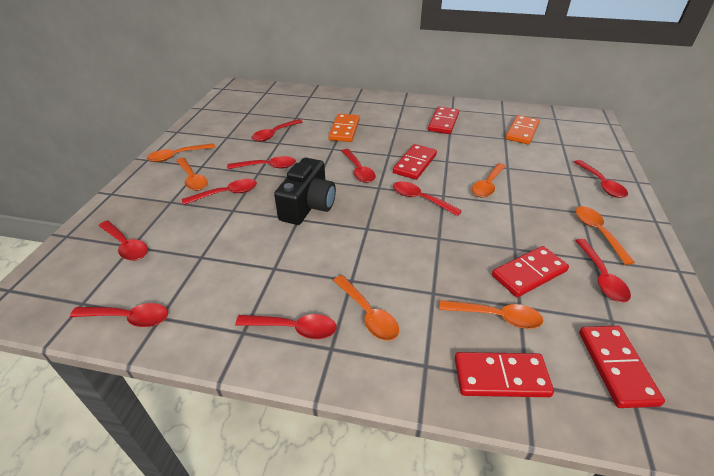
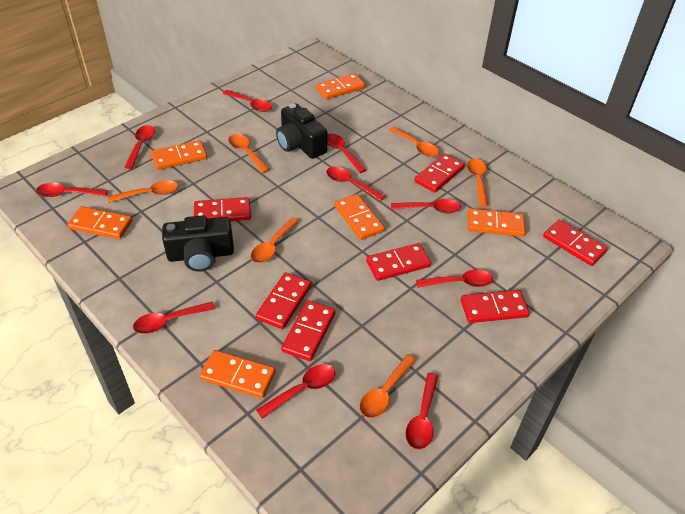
black camera: 1 -> 2
orange domino: 2 -> 6
red domino: 5 -> 7

